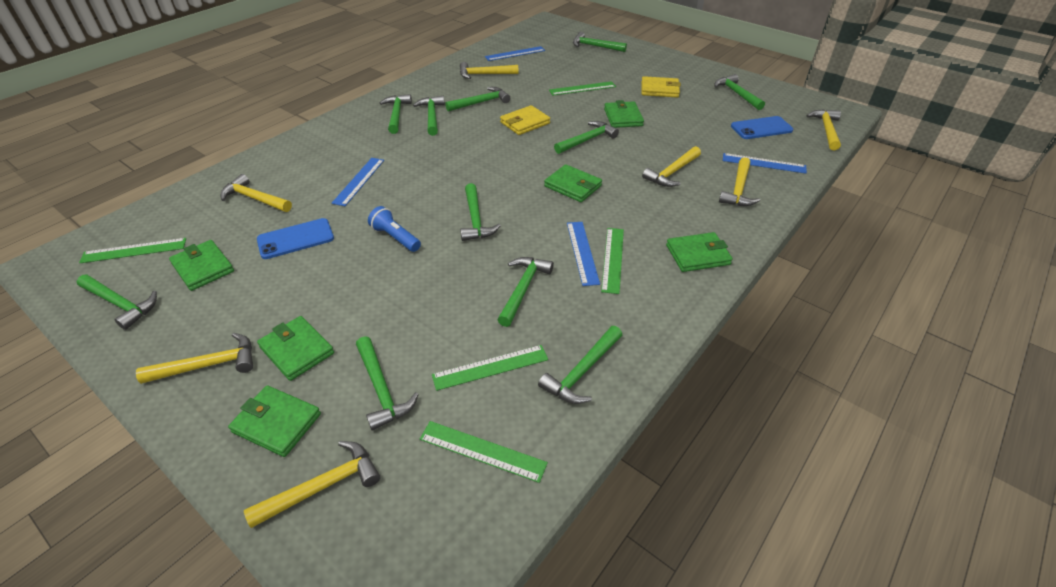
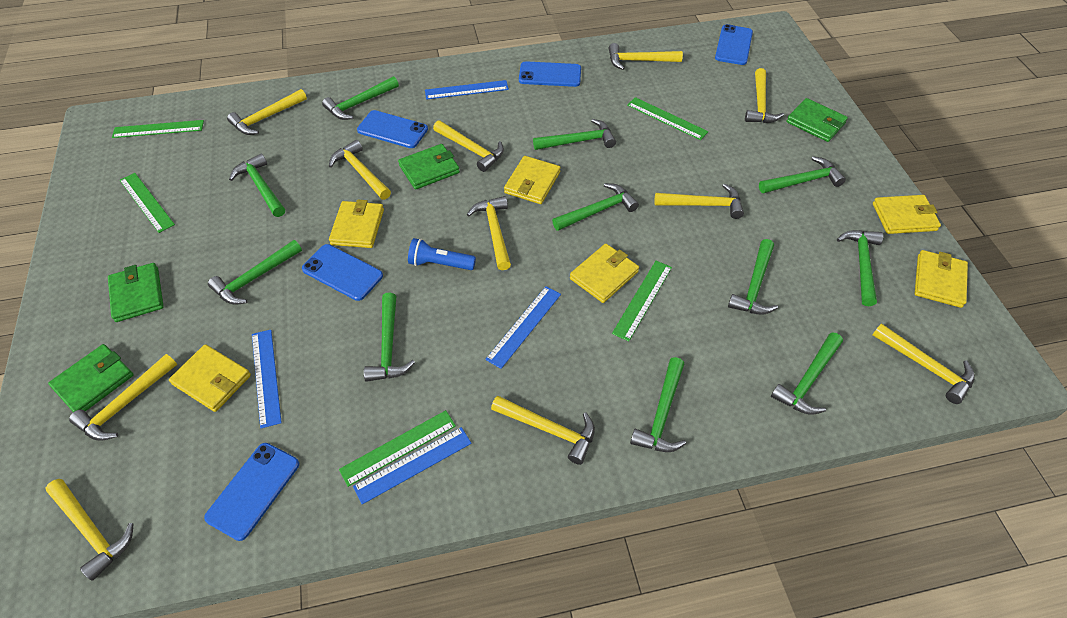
blue phone: 2 -> 5
green wallet: 6 -> 4
yellow hammer: 7 -> 11
yellow wallet: 2 -> 6

